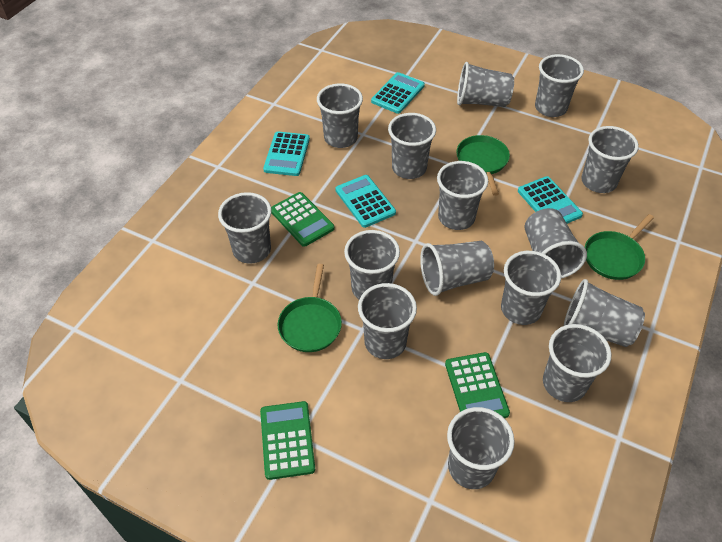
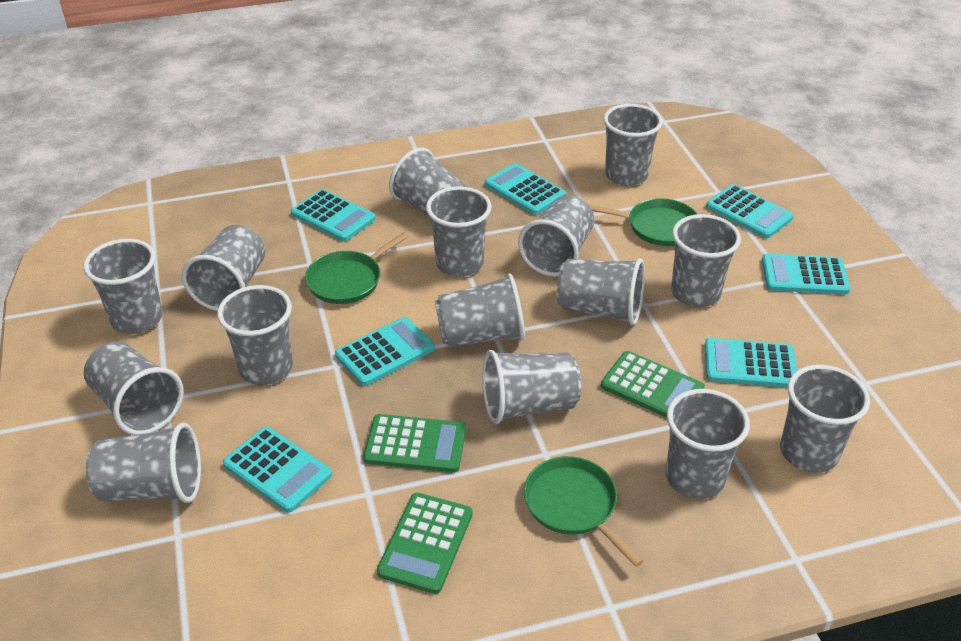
turquoise calculator: 4 -> 7

